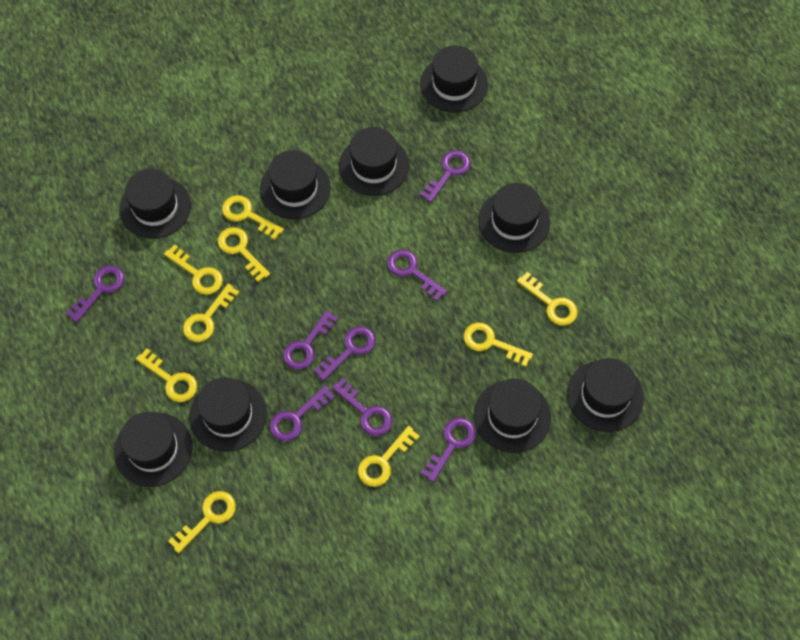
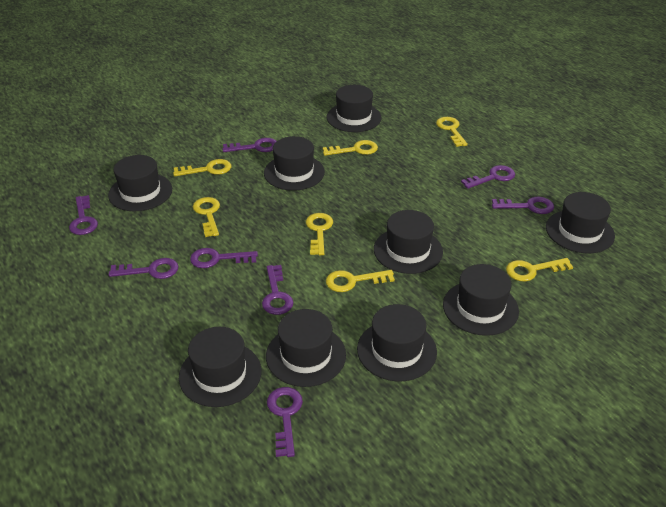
yellow key: 9 -> 7

